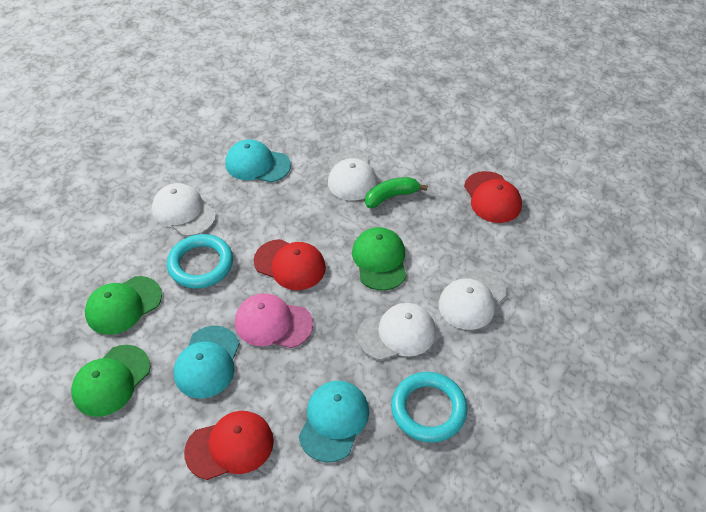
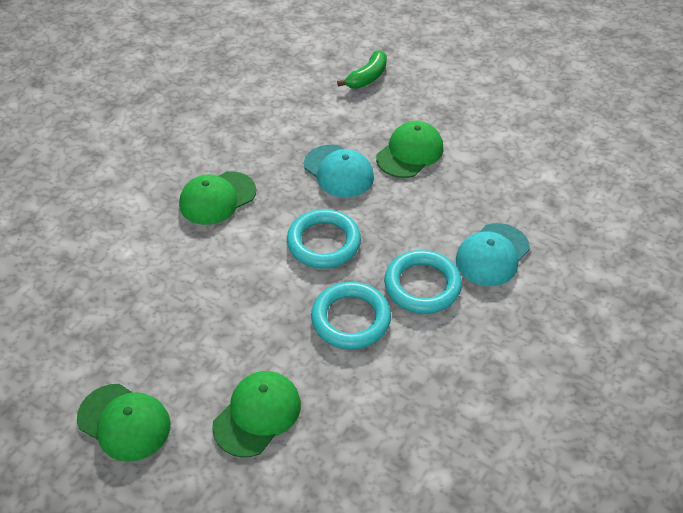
green cap: 3 -> 4
pink cap: 1 -> 0
red cap: 3 -> 0
turquoise cap: 3 -> 2
turquoise ring: 2 -> 3
white cap: 4 -> 0

